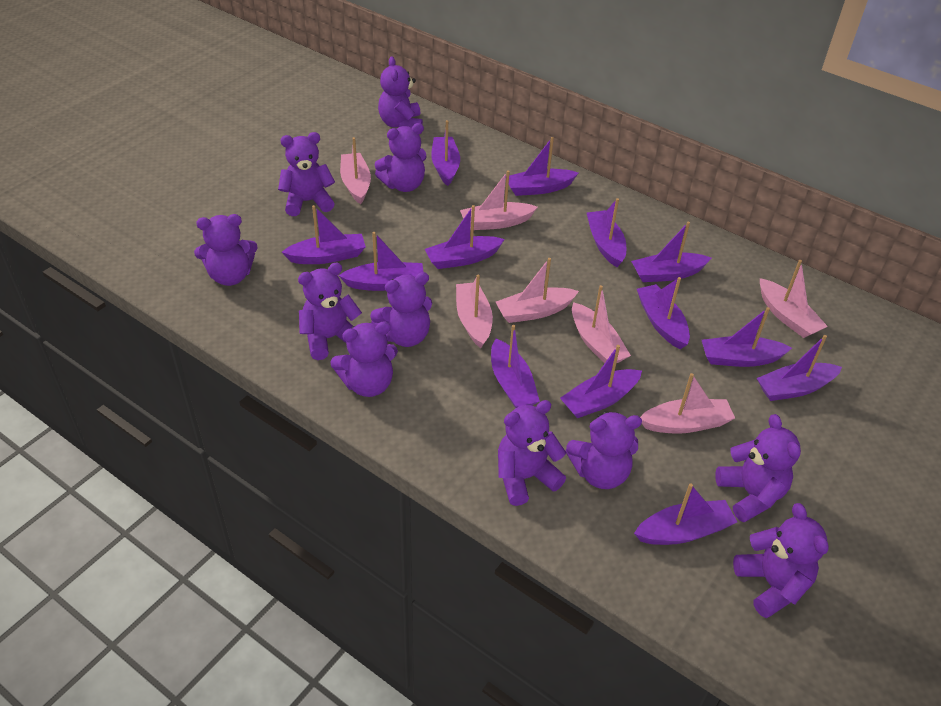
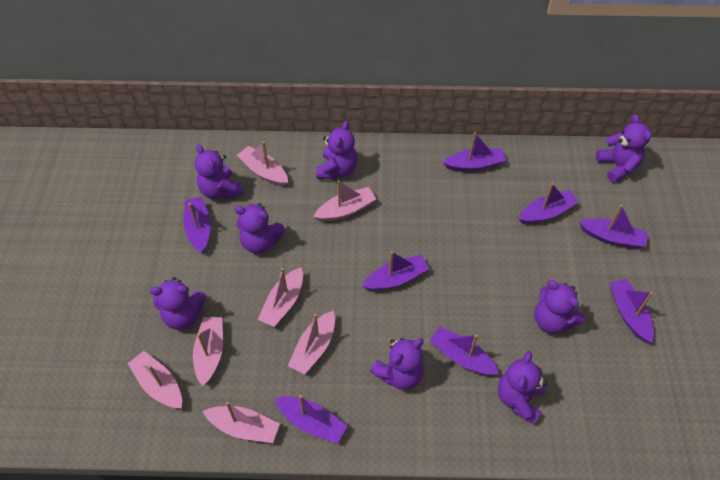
purple boat: 13 -> 8
purple teddy bear: 11 -> 8

